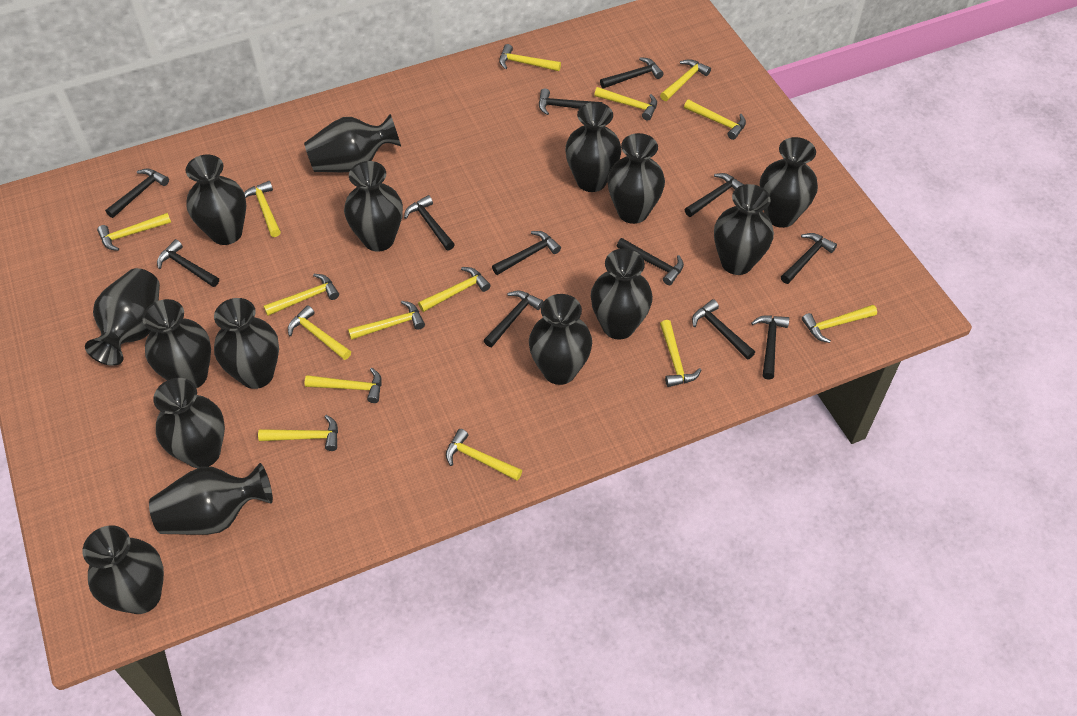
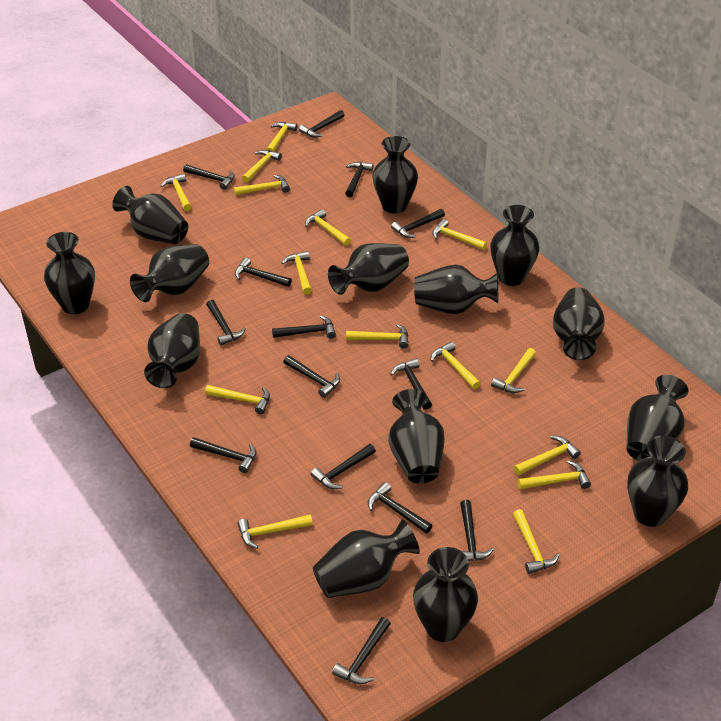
black hammer: 12 -> 14
black vase: 15 -> 14

